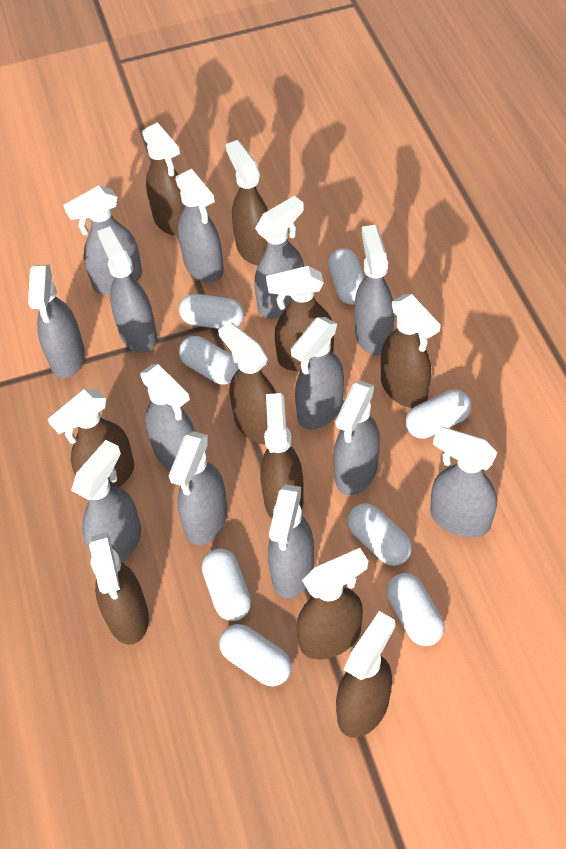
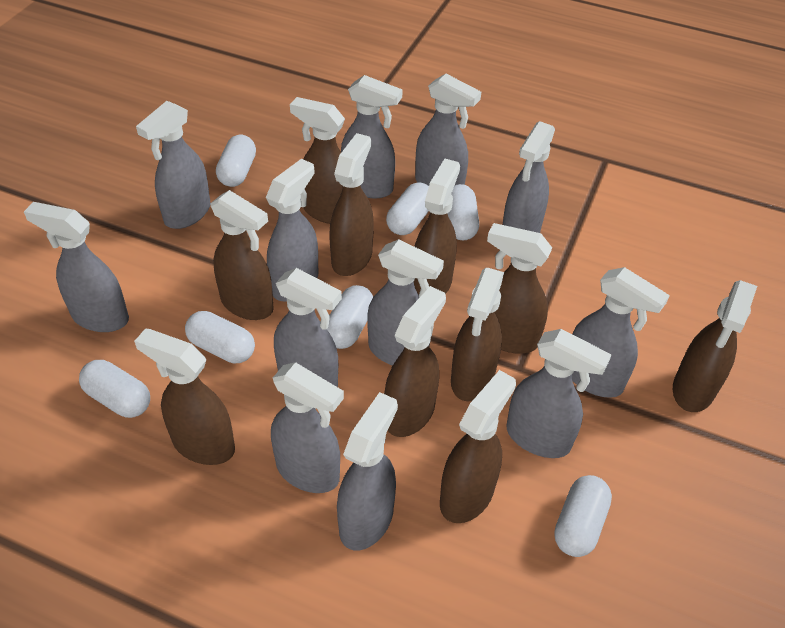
grey spray bottle: 13 -> 12
white capsule: 8 -> 7

